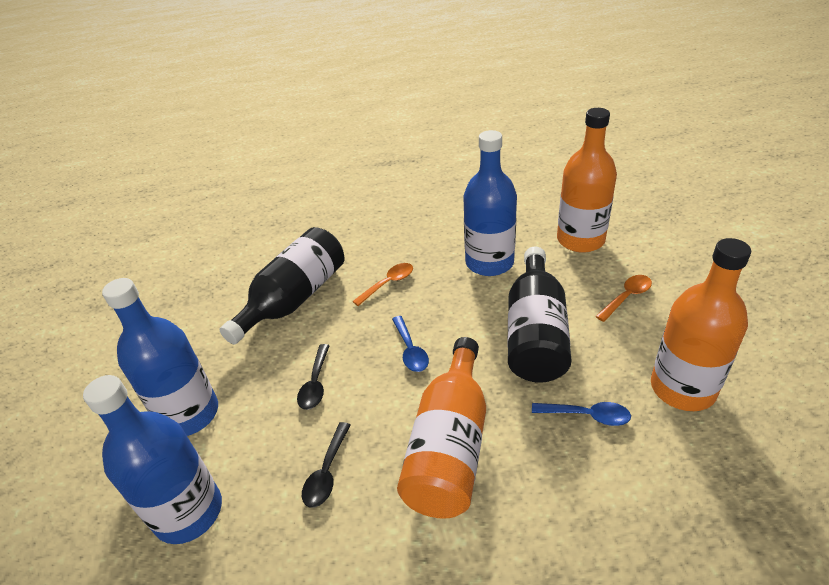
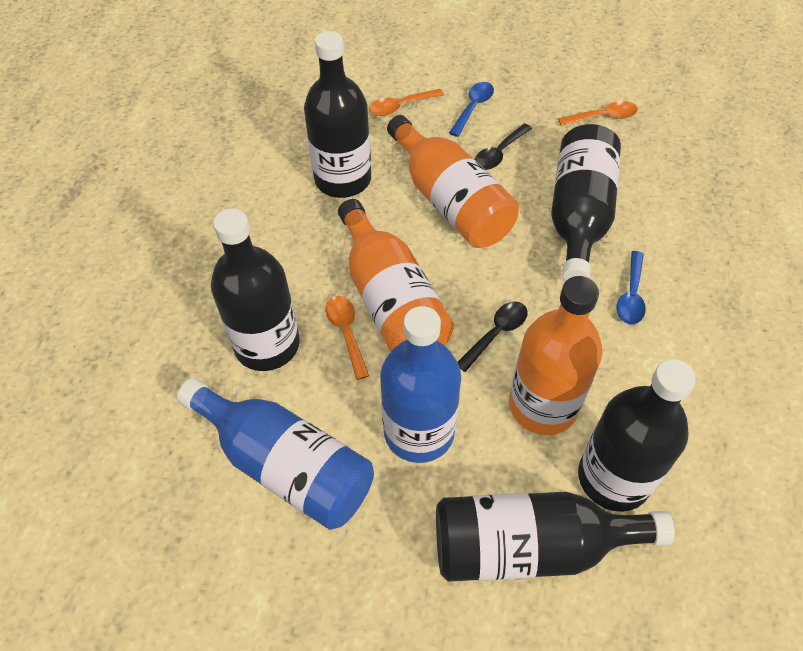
black bottle: 2 -> 5
blue bottle: 3 -> 2
orange spoon: 2 -> 3

